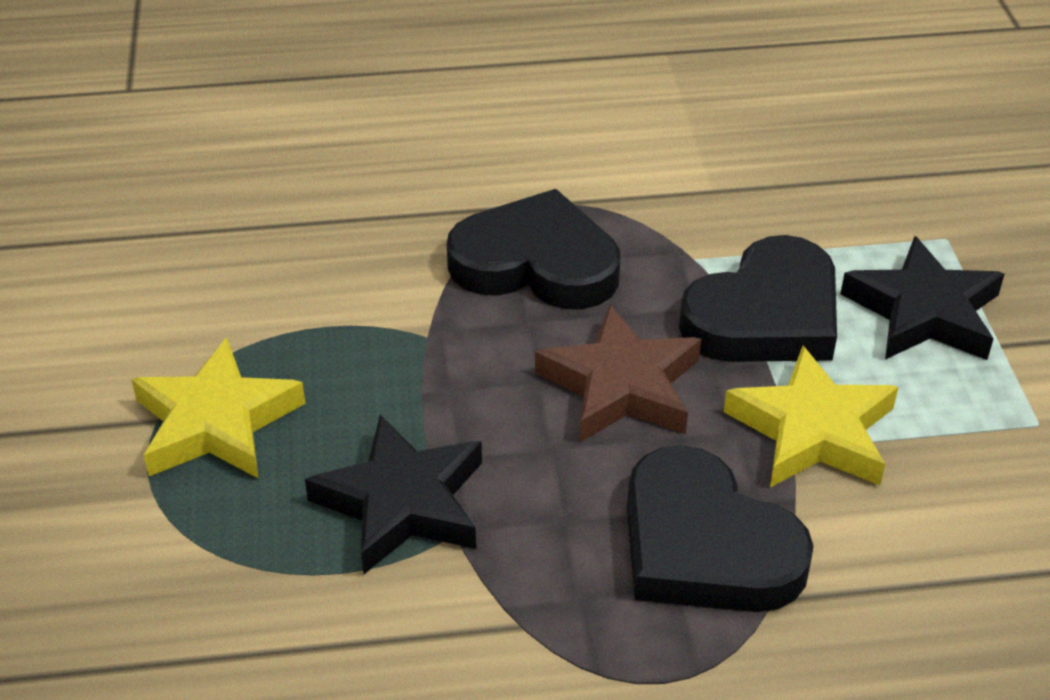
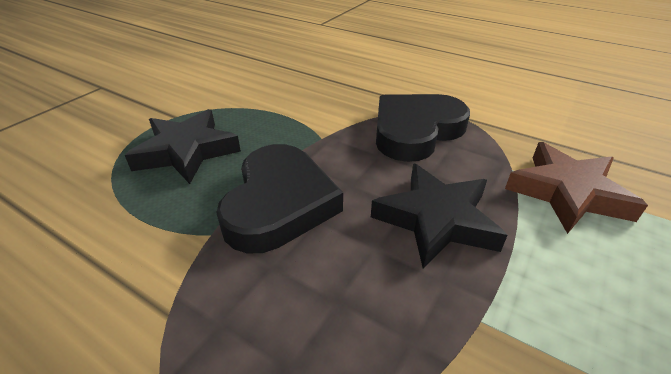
black heart: 3 -> 2
yellow star: 2 -> 0

